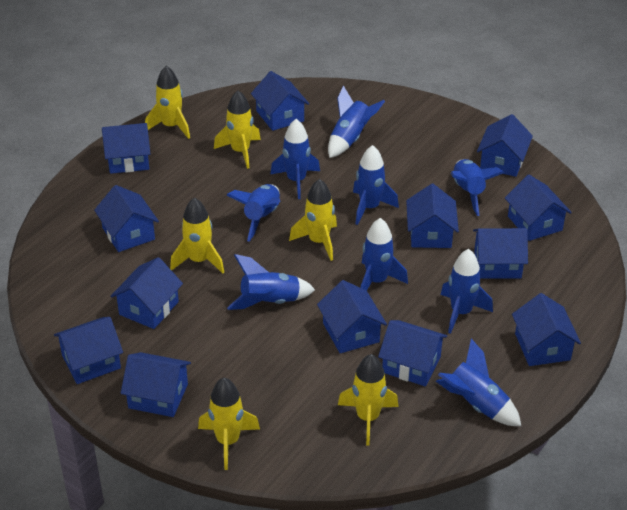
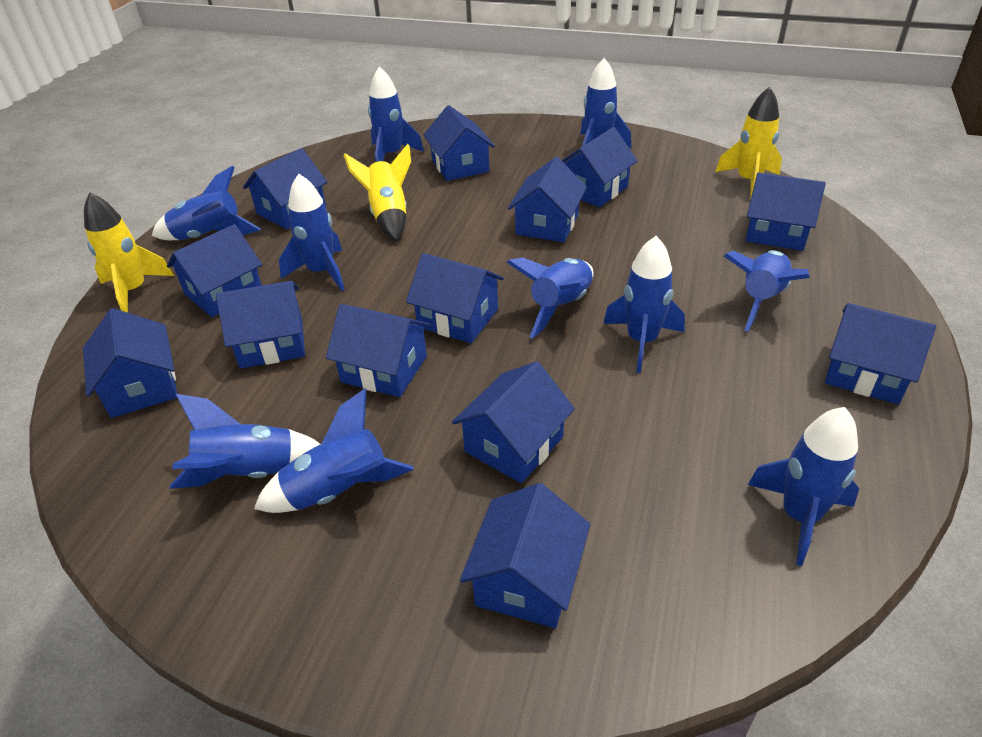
blue rocket: 9 -> 10
yellow rocket: 6 -> 3

